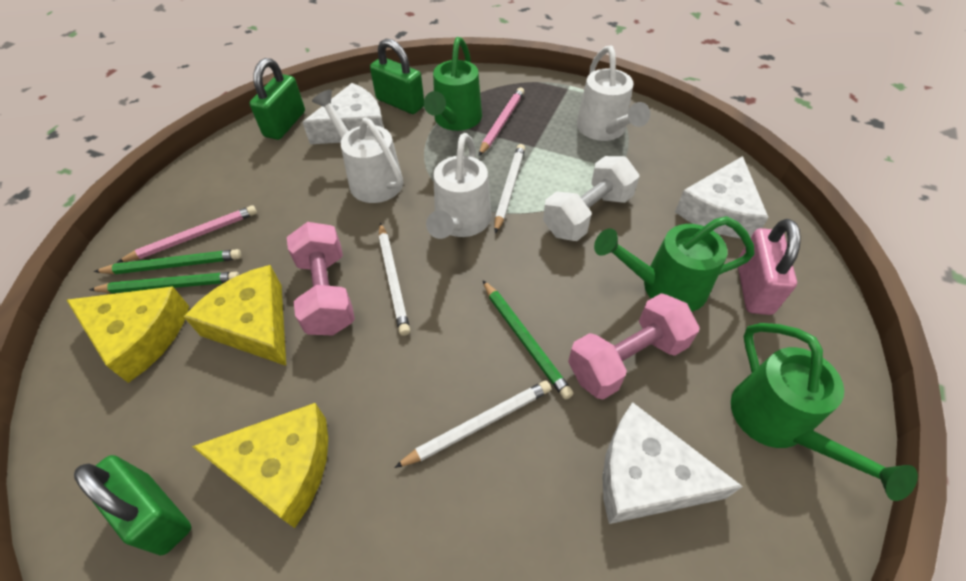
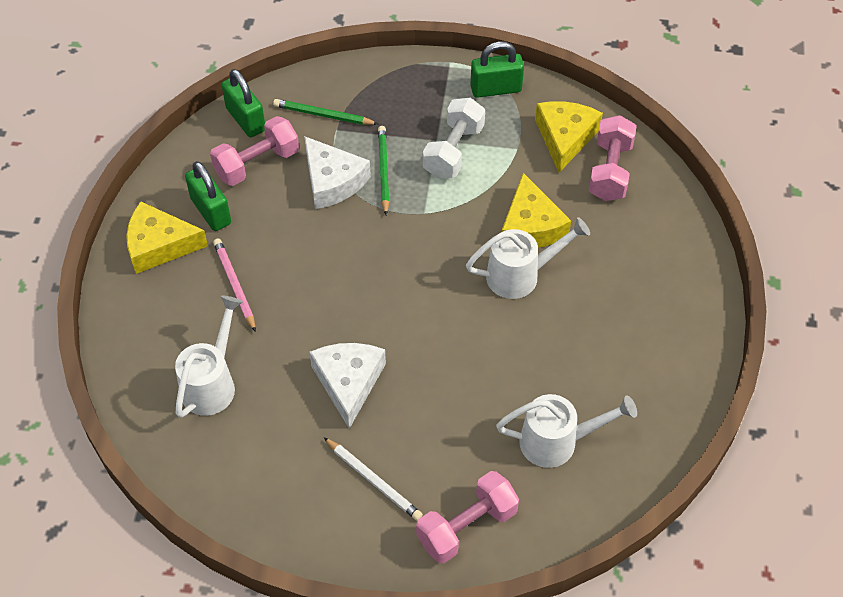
green pencil: 3 -> 2
green watering can: 3 -> 0
pink dumbbell: 2 -> 3
pink padlock: 1 -> 0
pink pencil: 2 -> 1
white cheese: 3 -> 2
white pencil: 3 -> 1

